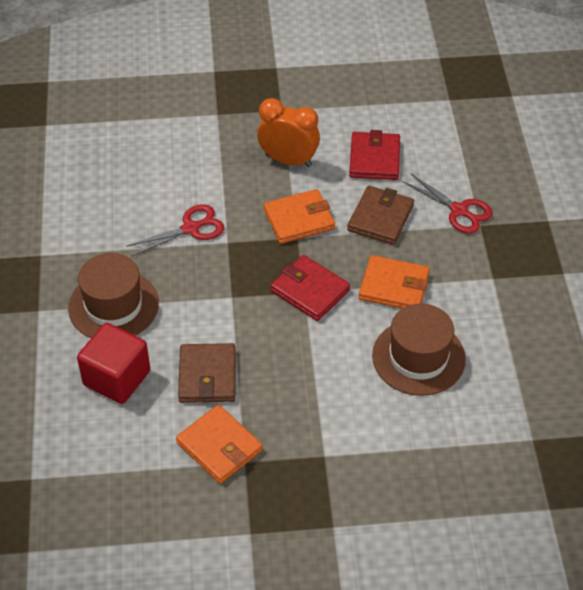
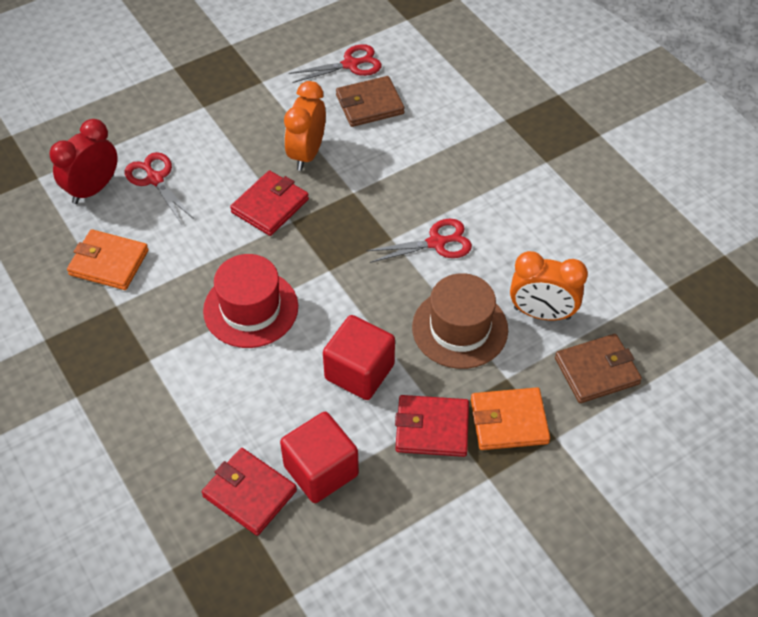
brown hat: 2 -> 1
orange clock: 1 -> 2
orange wallet: 3 -> 2
red clock: 0 -> 1
red cube: 1 -> 2
red hat: 0 -> 1
red scissors: 2 -> 3
red wallet: 2 -> 3

